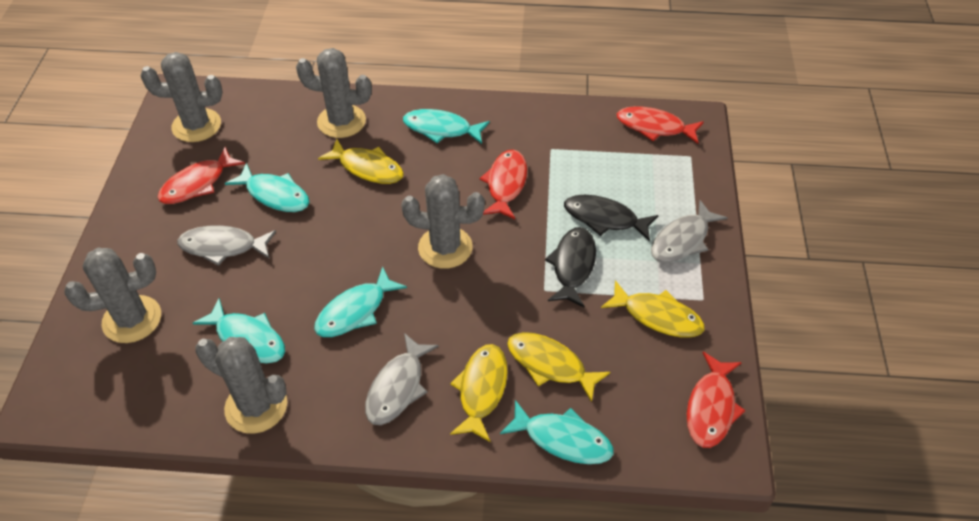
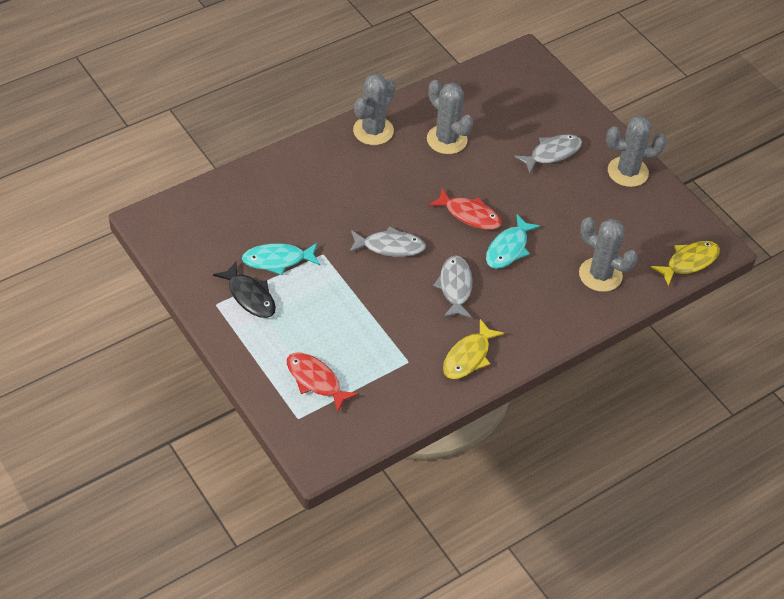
black fish: 2 -> 1
grey cactus: 5 -> 4
red fish: 4 -> 2
turquoise fish: 5 -> 2
yellow fish: 4 -> 2

